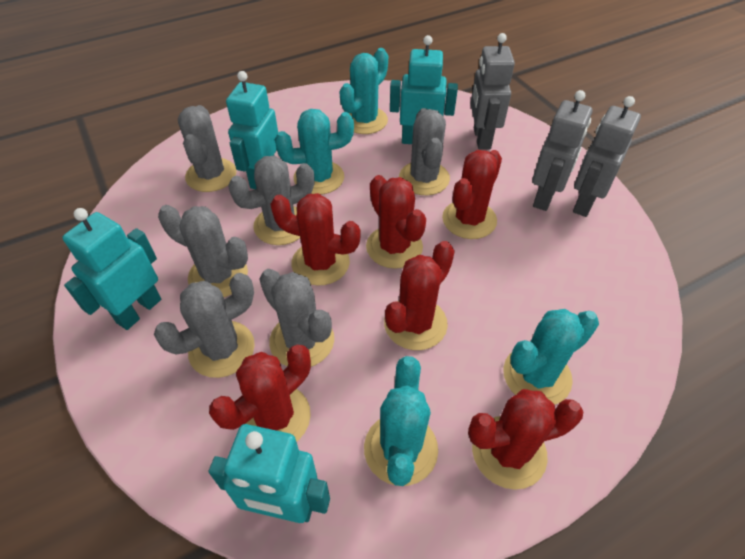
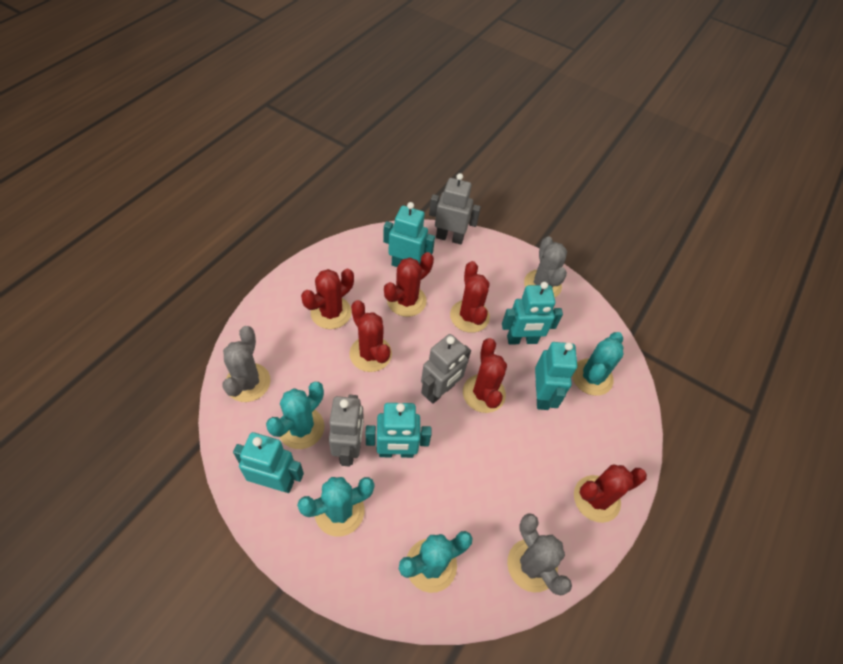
grey cactus: 6 -> 3
turquoise robot: 4 -> 5

